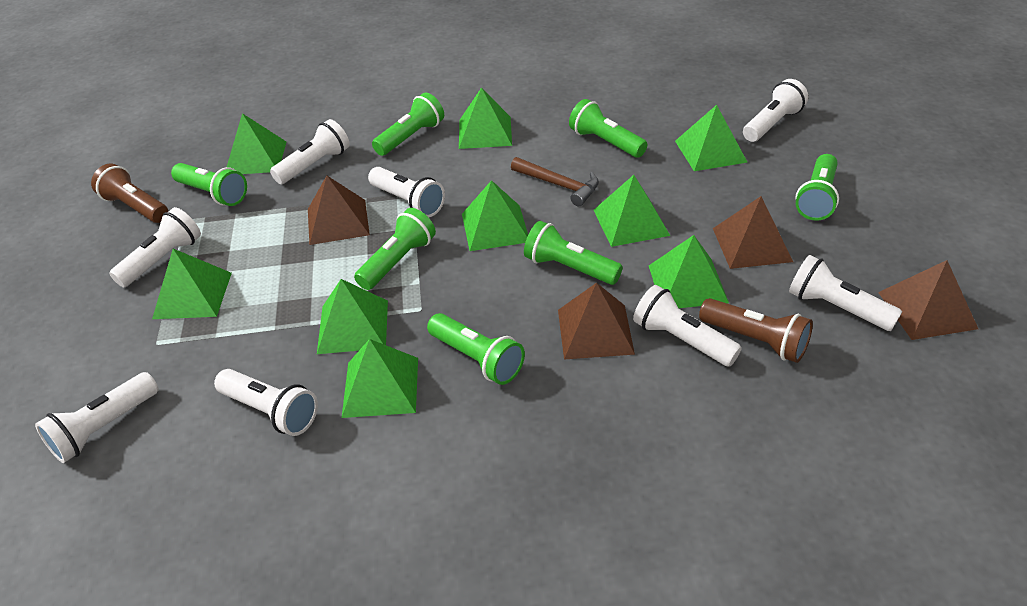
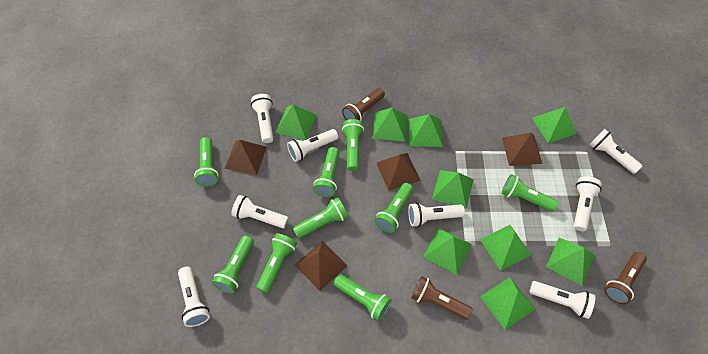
brown flashlight: 2 -> 3
brown hammer: 1 -> 0
green flashlight: 7 -> 9

